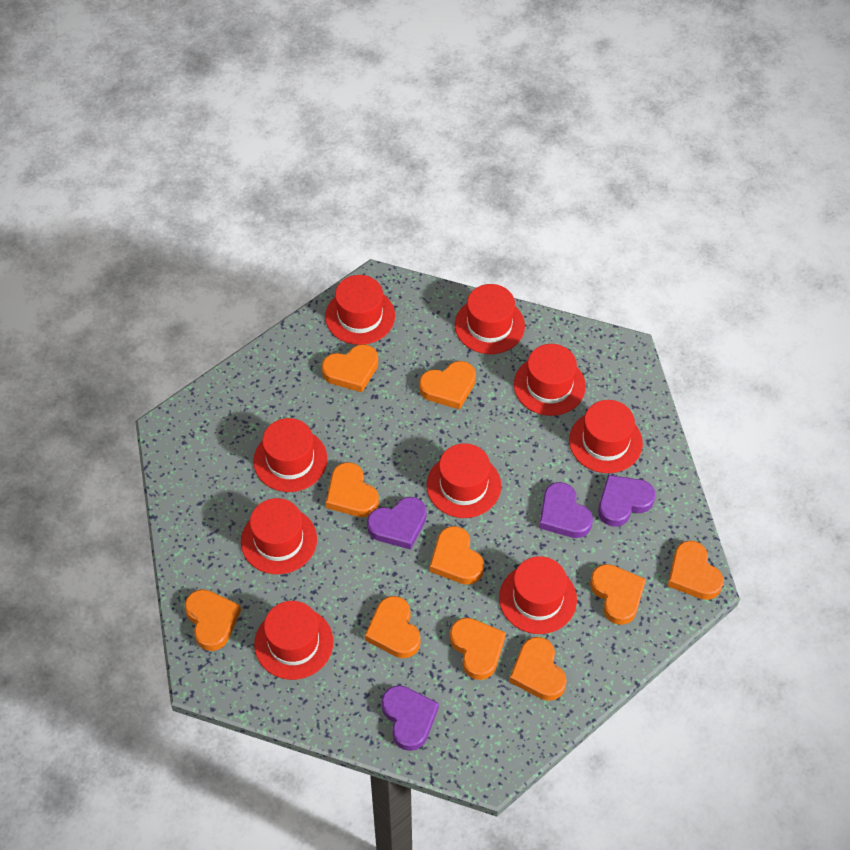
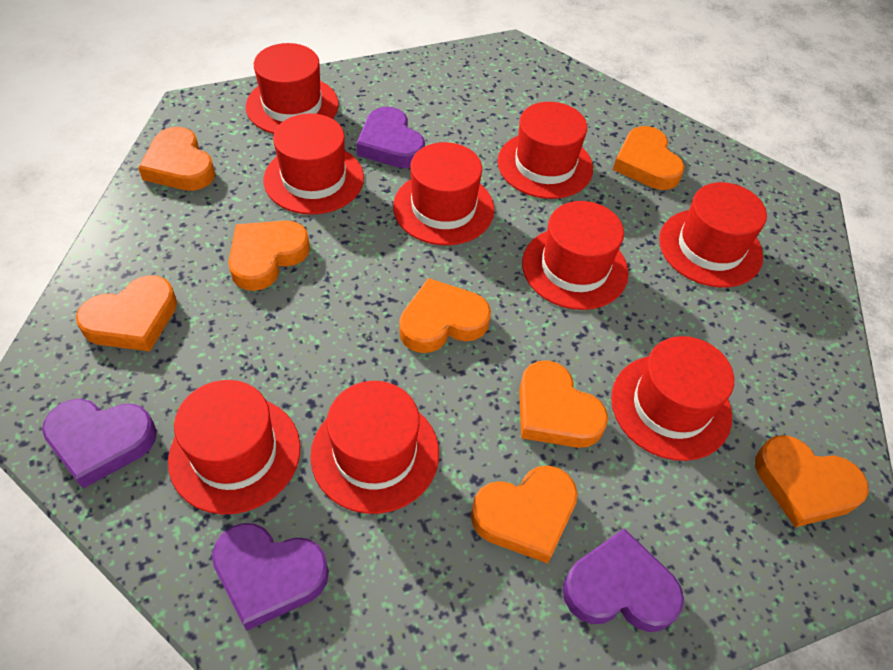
orange heart: 10 -> 8

